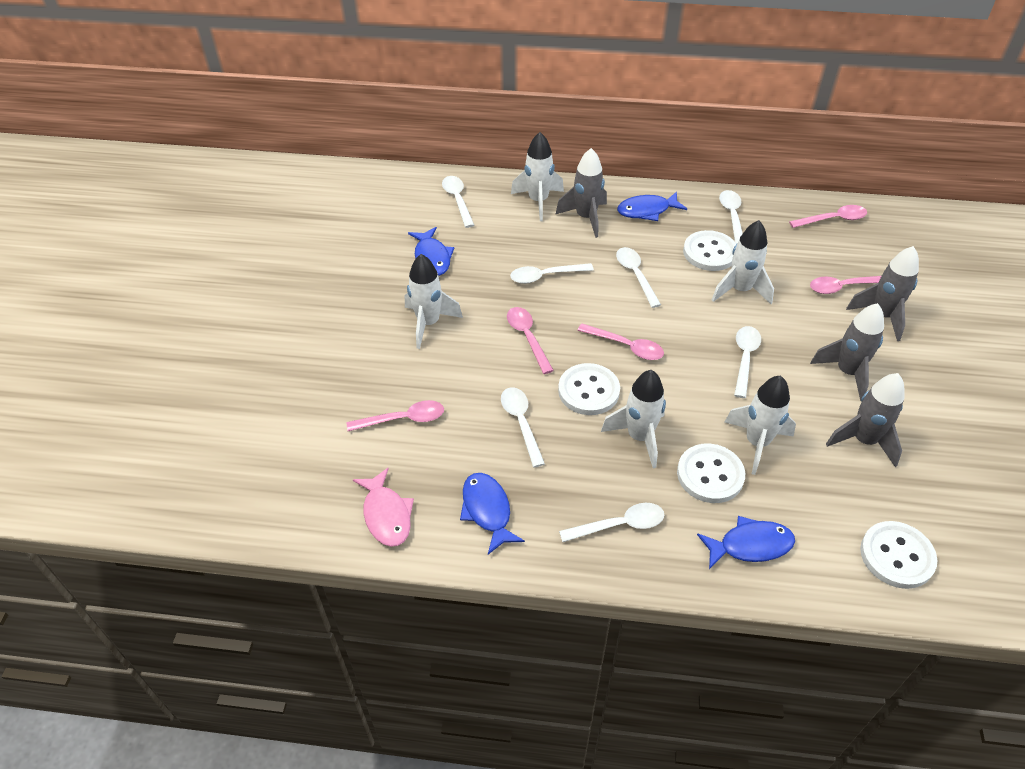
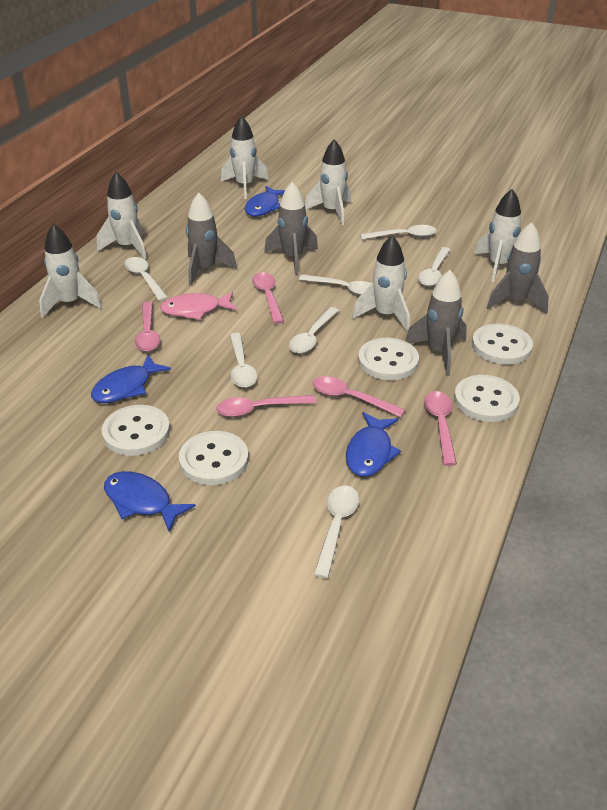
white button: 4 -> 5
white rocket: 5 -> 6

